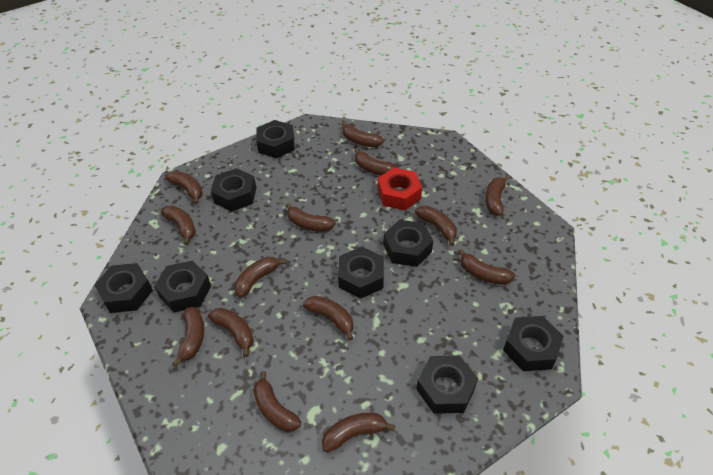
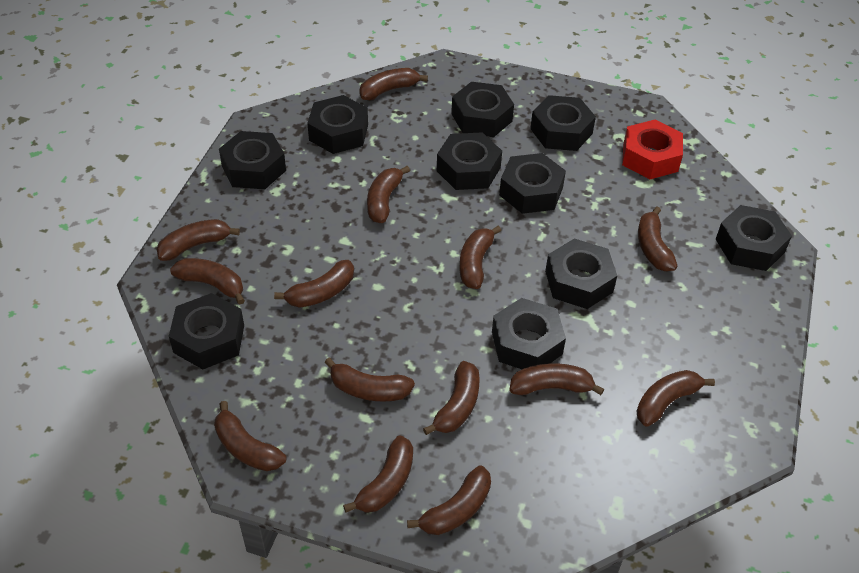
black nut: 8 -> 10

